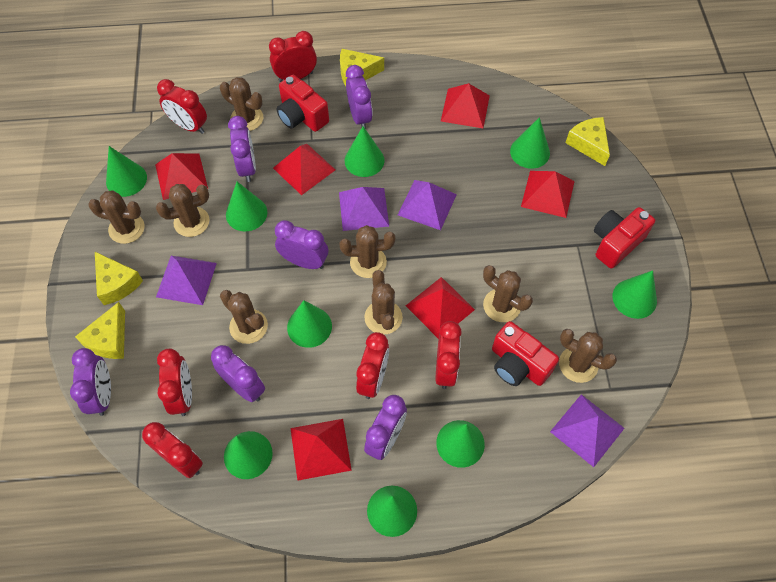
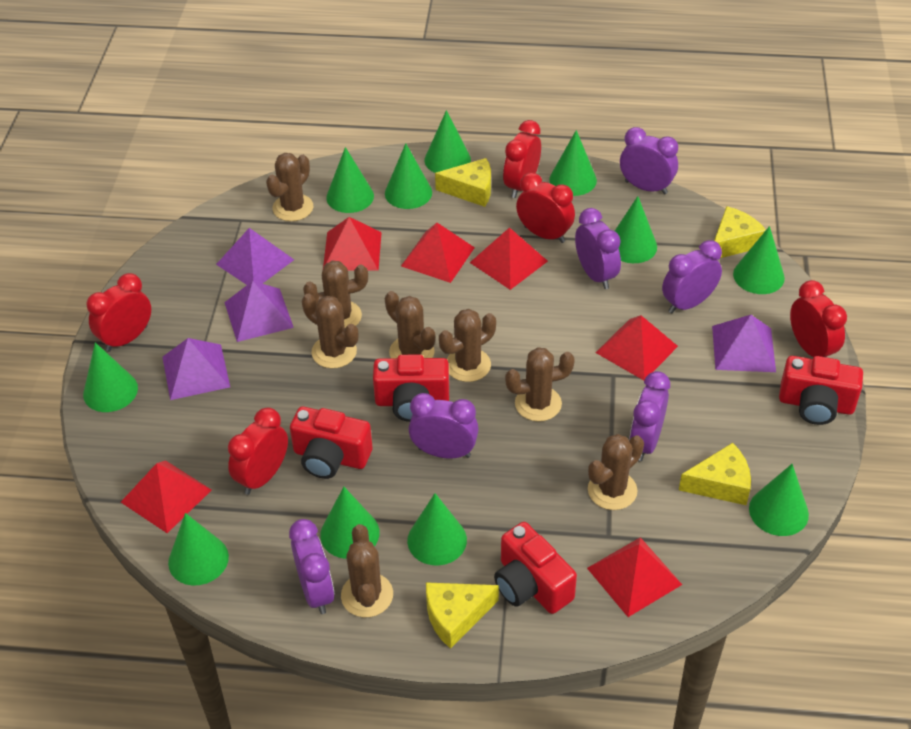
green cone: 9 -> 11
red camera: 3 -> 4
red clock: 6 -> 5

